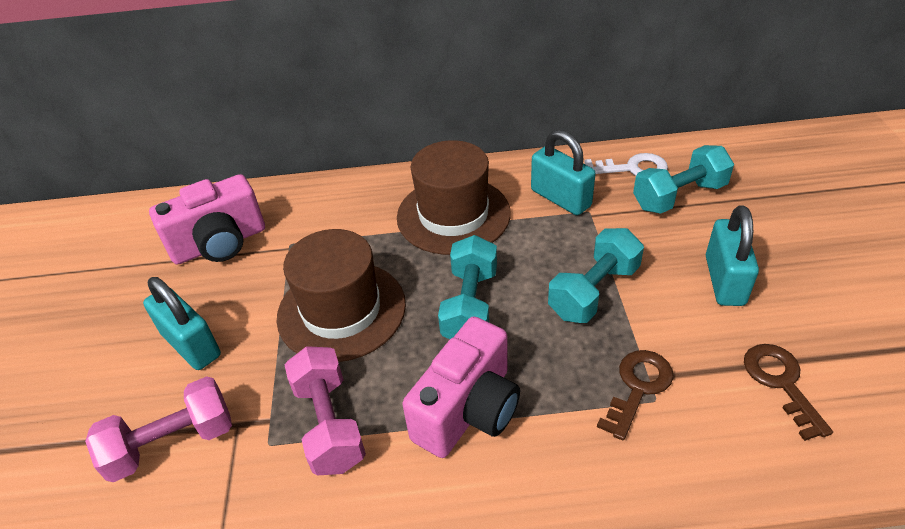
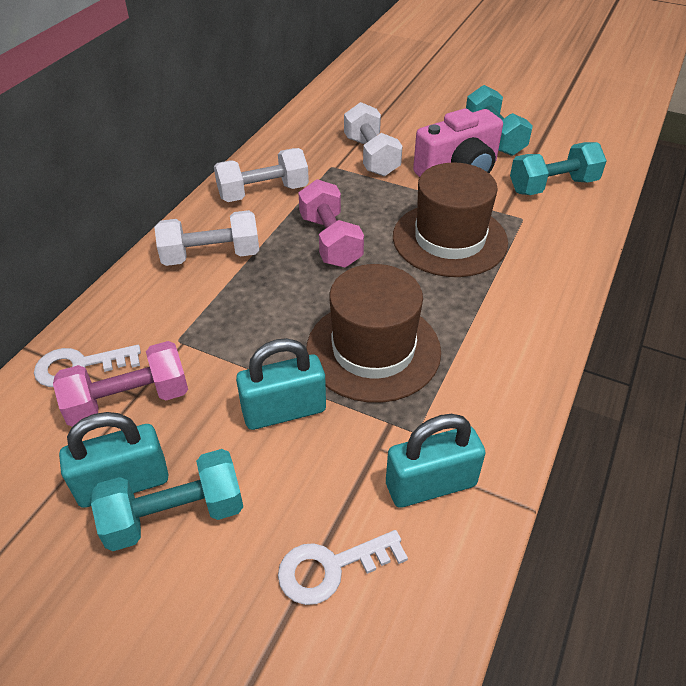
brown key: 2 -> 0
pink camera: 2 -> 1
white dumbbell: 0 -> 3
white key: 1 -> 2

